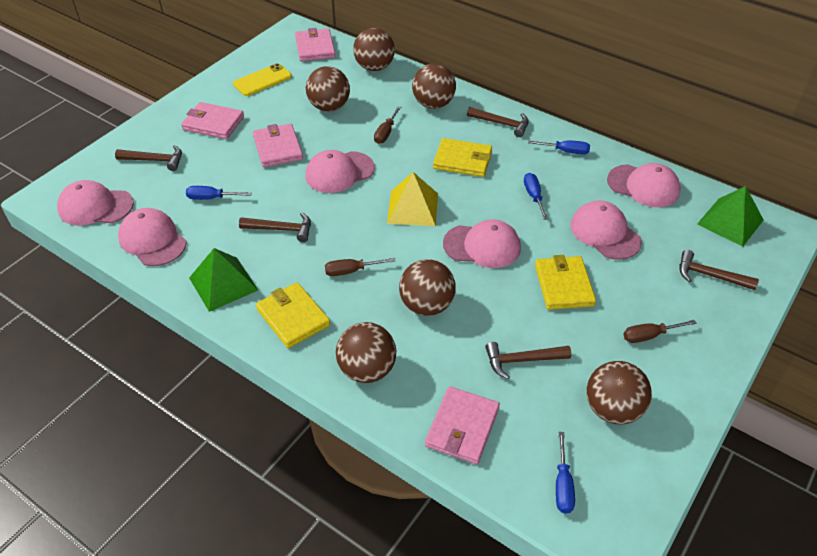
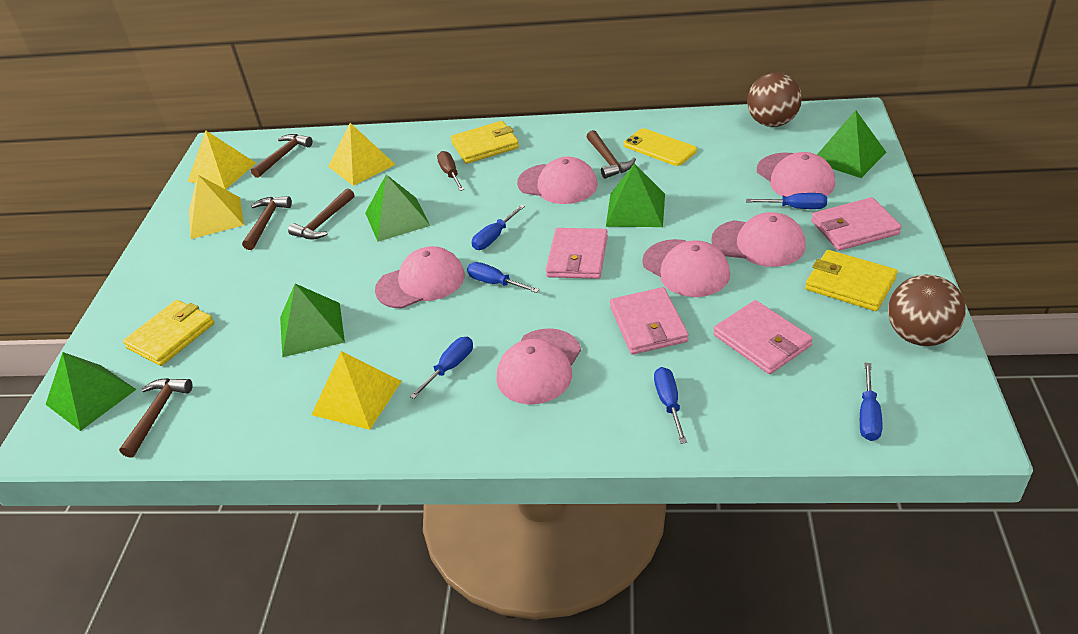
blue screwdriver: 4 -> 6
brown ball: 6 -> 2
brown screwdriver: 3 -> 1
green pyramid: 2 -> 5
yellow pyramid: 1 -> 4

